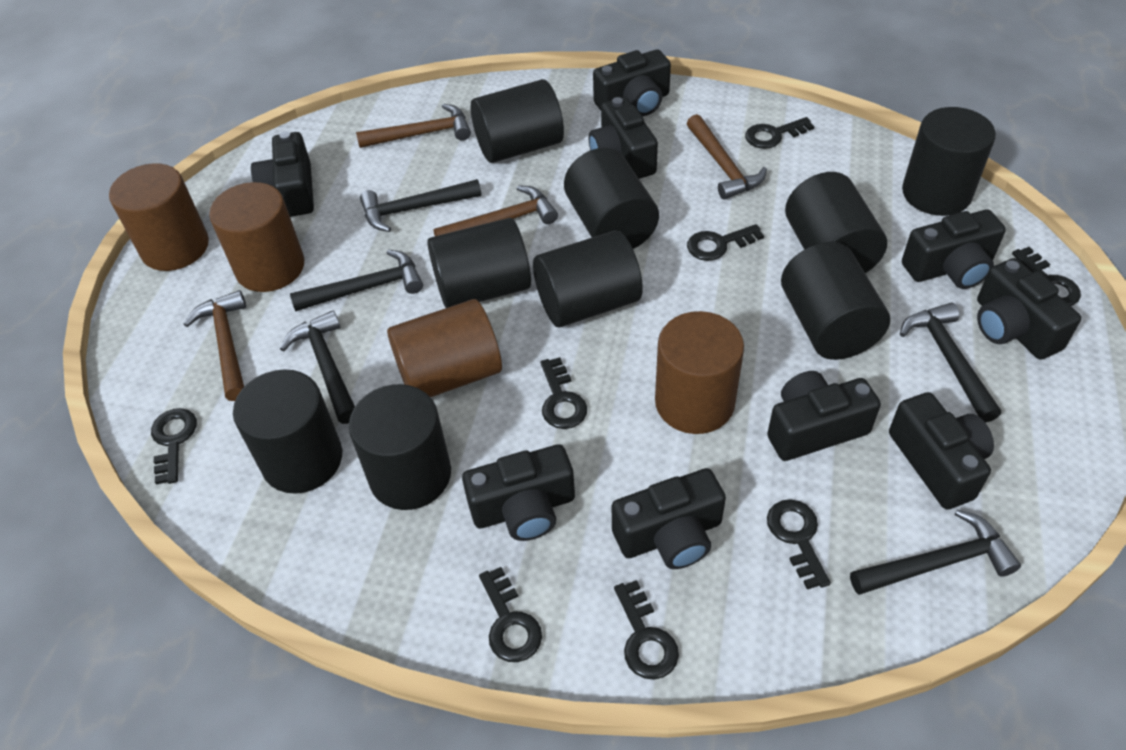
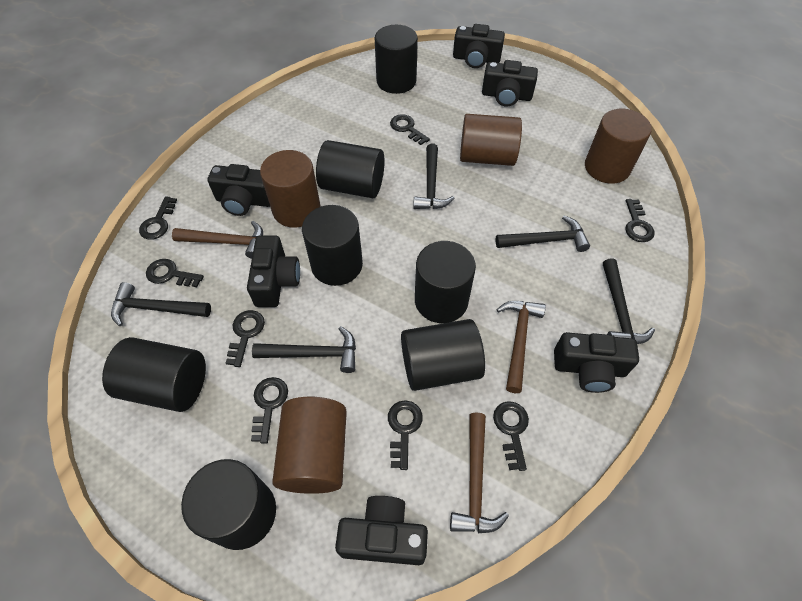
black camera: 9 -> 6
black cylinder: 9 -> 7
brown hammer: 4 -> 3

